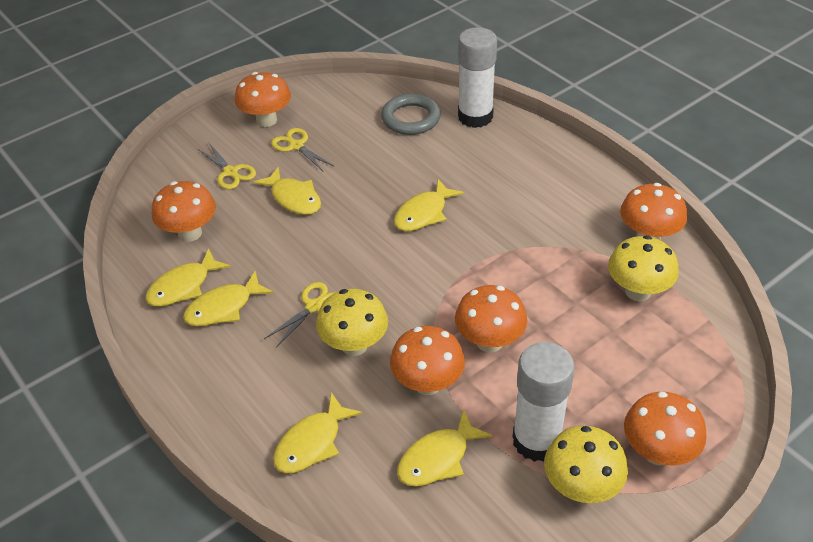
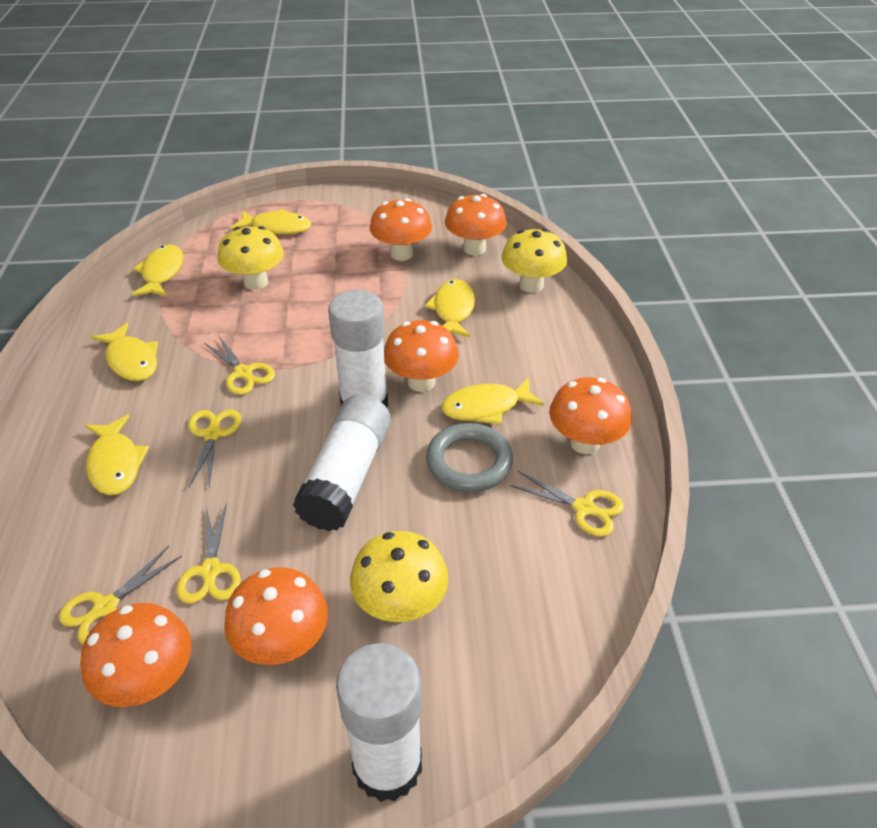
white glue stick: 2 -> 3
yellow scissors: 3 -> 5

